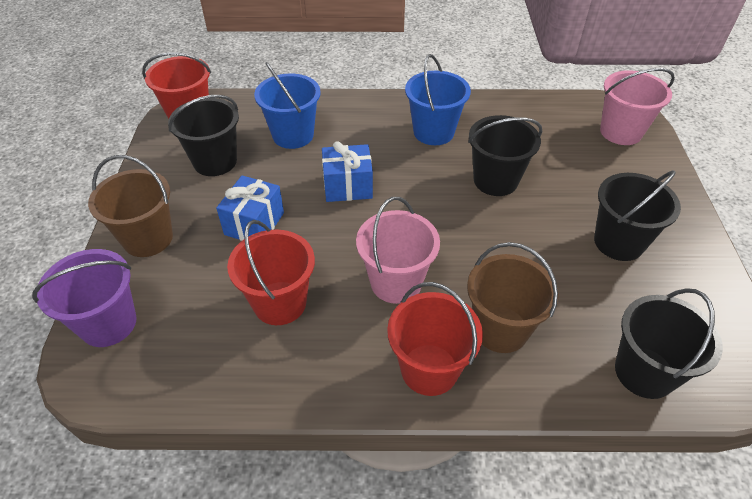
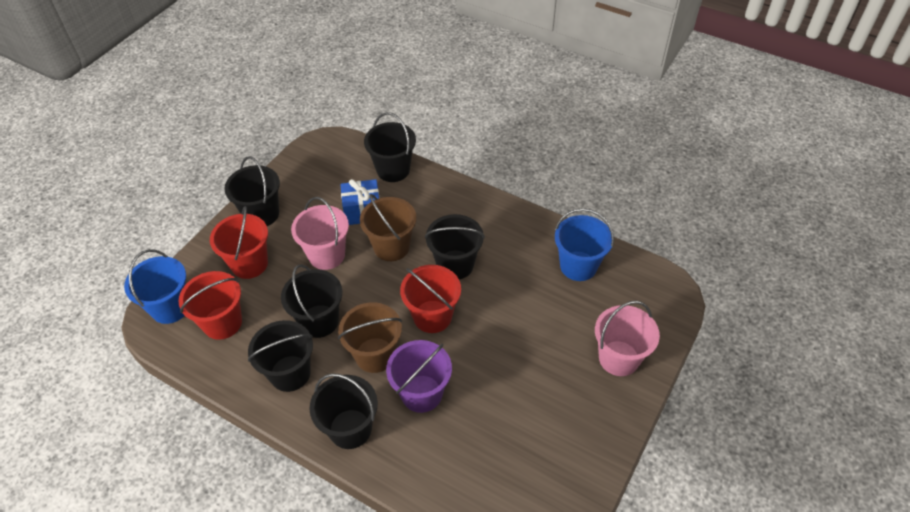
black bucket: 4 -> 6
blue gift: 2 -> 1

